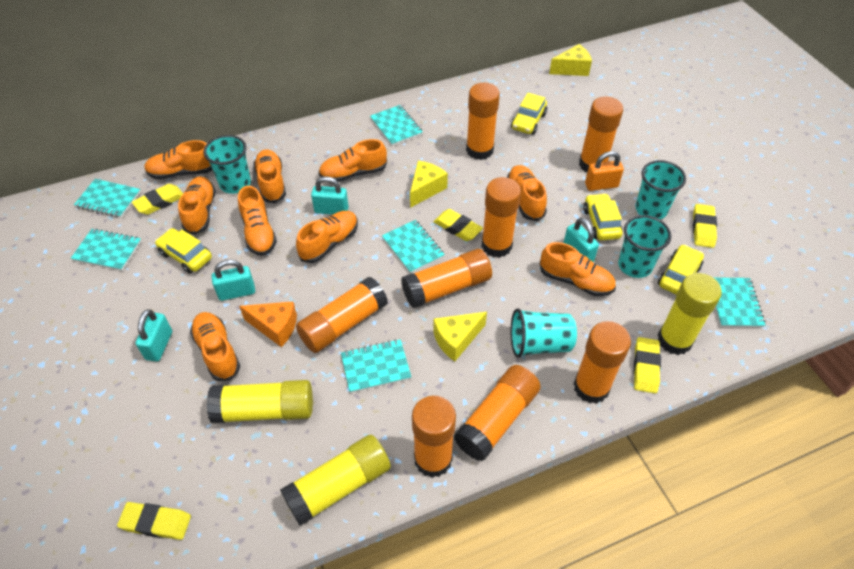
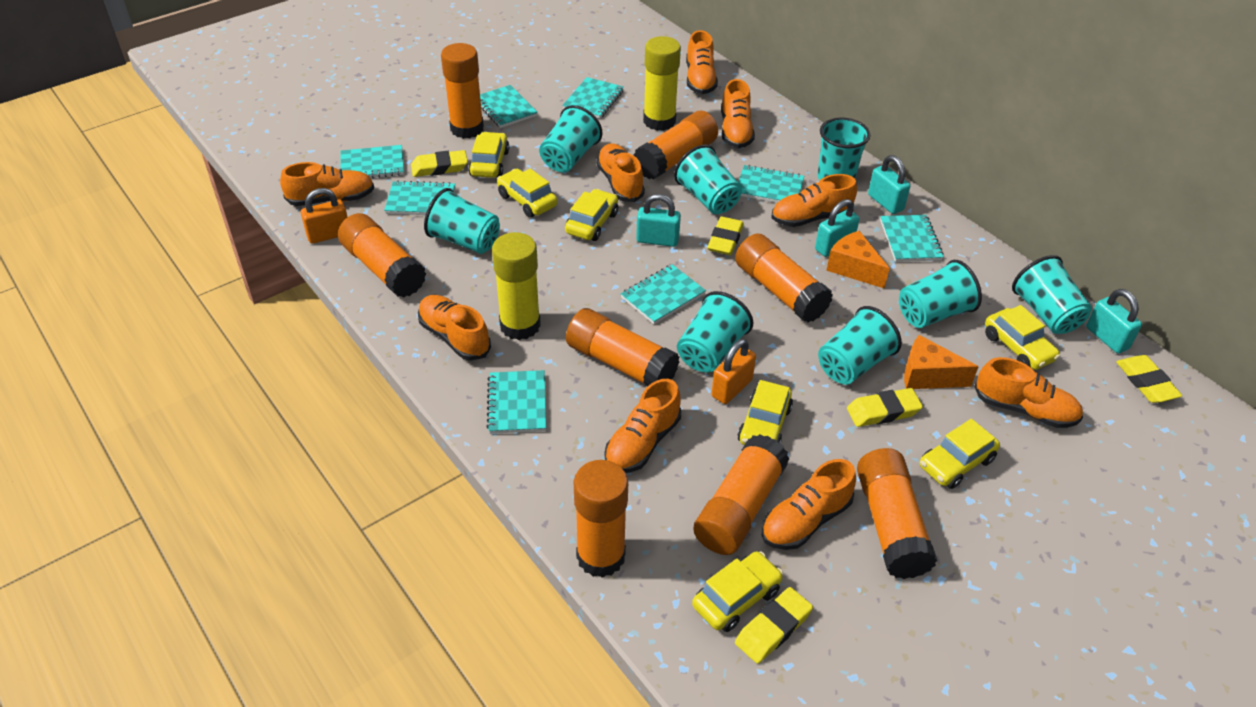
orange cheese: 1 -> 2
orange padlock: 1 -> 2
turquoise cup: 4 -> 8
turquoise notebook: 6 -> 8
yellow car: 4 -> 7
yellow cheese: 3 -> 0
yellow glue stick: 3 -> 2

